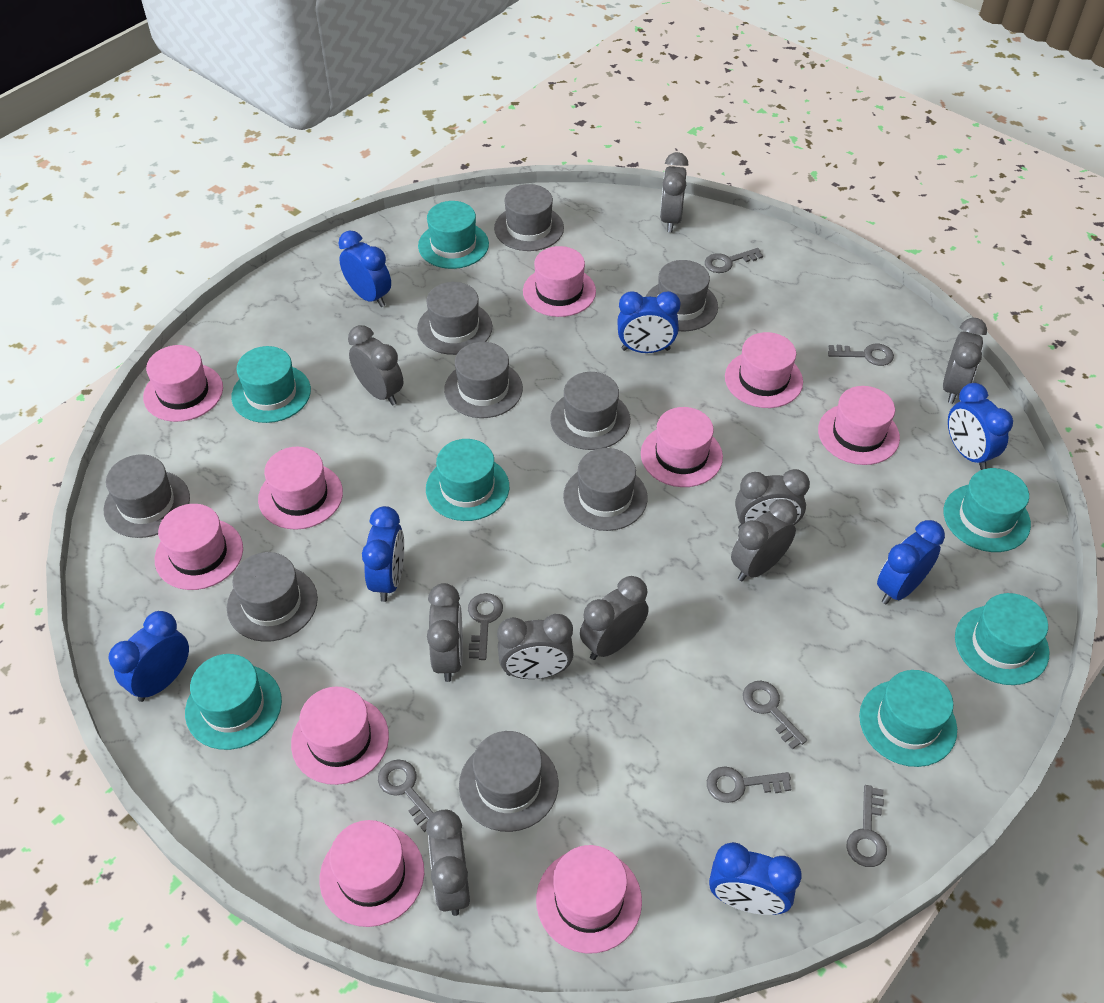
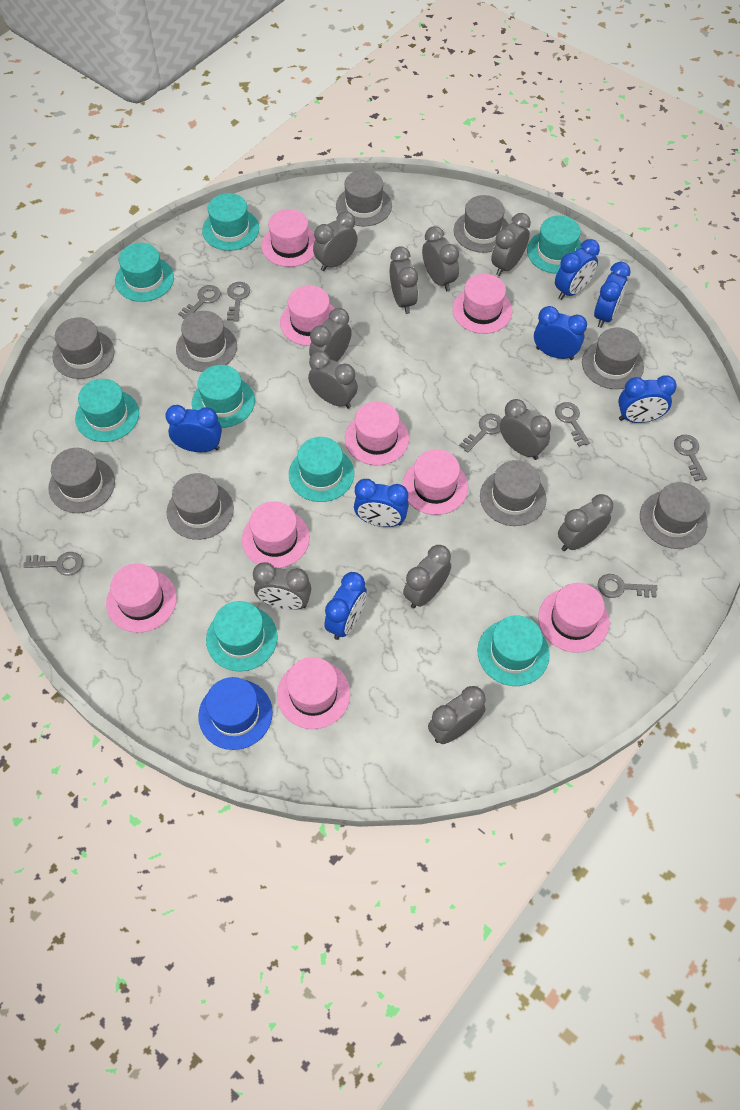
blue hat: 0 -> 1
grey clock: 9 -> 11
pink hat: 10 -> 9
turquoise hat: 7 -> 8

